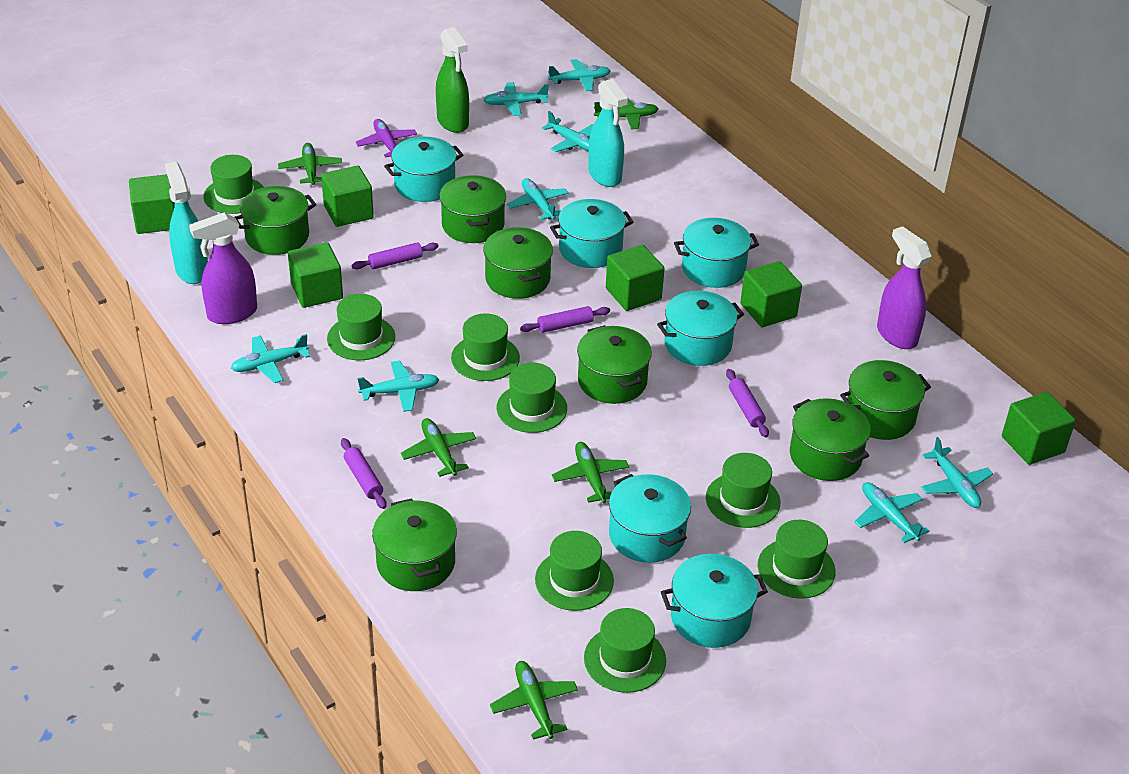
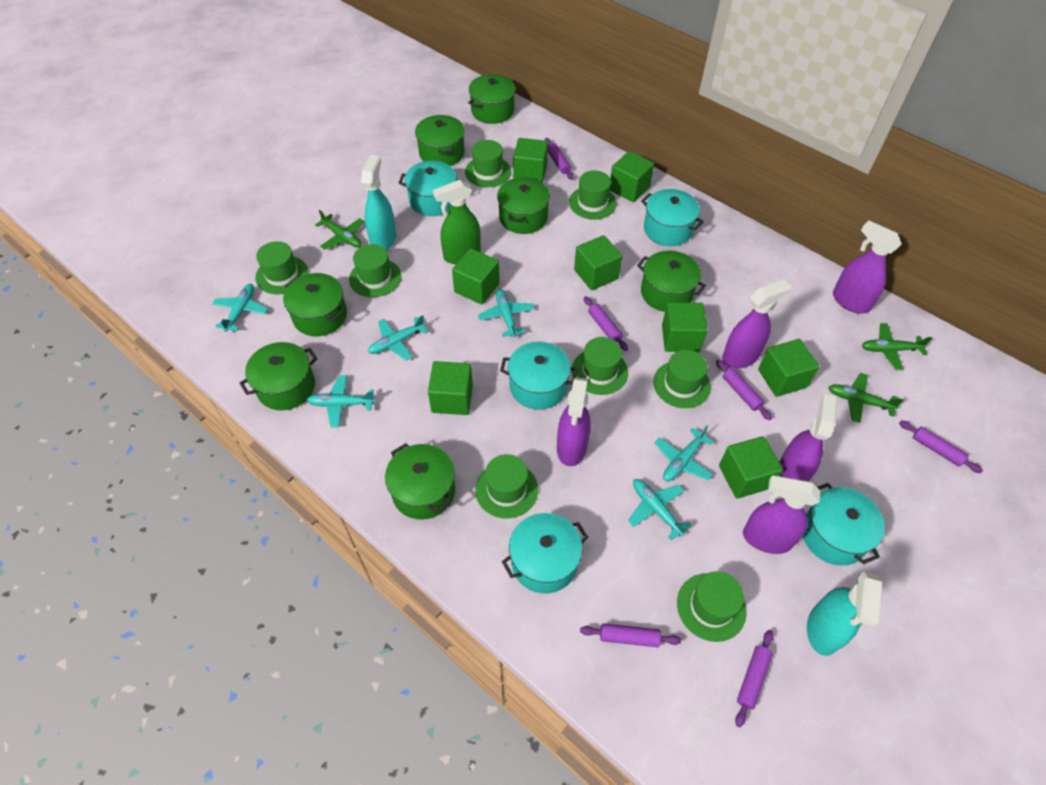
green cube: 6 -> 8
green plane: 5 -> 3
purple plane: 1 -> 0
purple rolling pin: 4 -> 6
purple spray bottle: 2 -> 5
turquoise plane: 8 -> 6
turquoise pot: 6 -> 5

